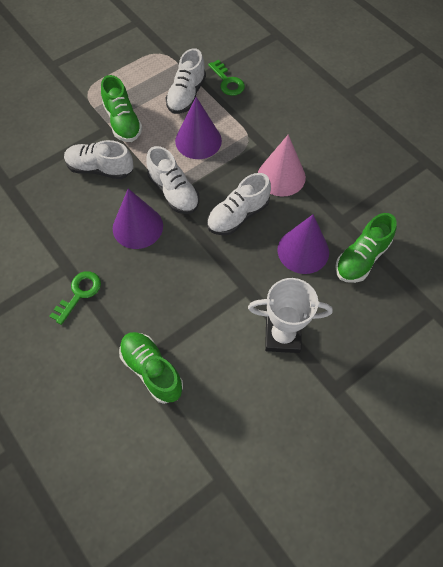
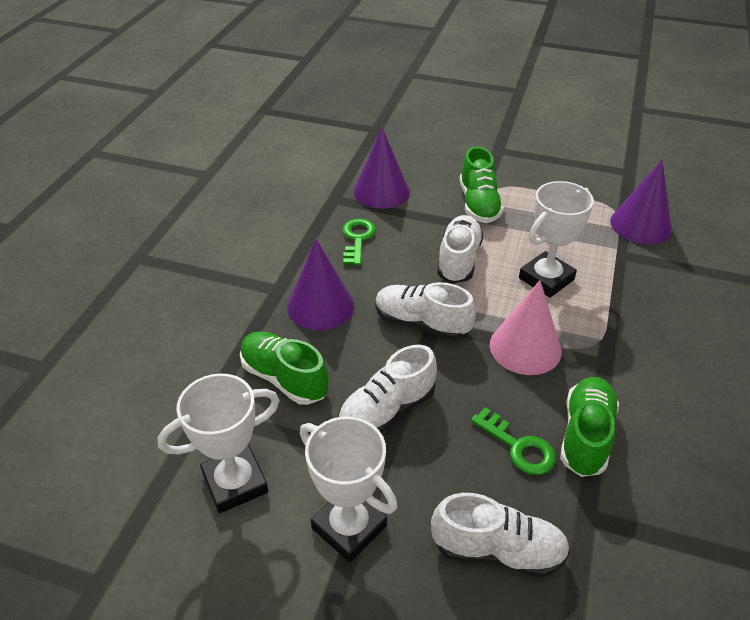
white trophy: 1 -> 3

